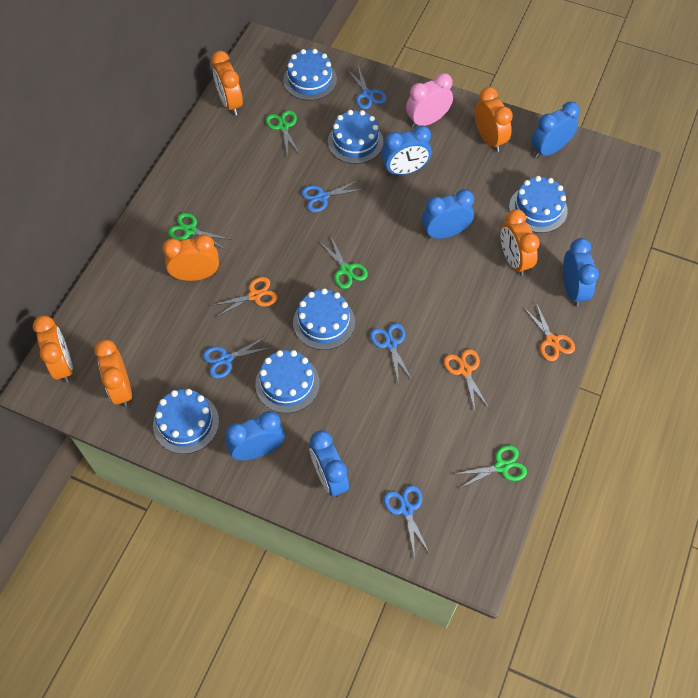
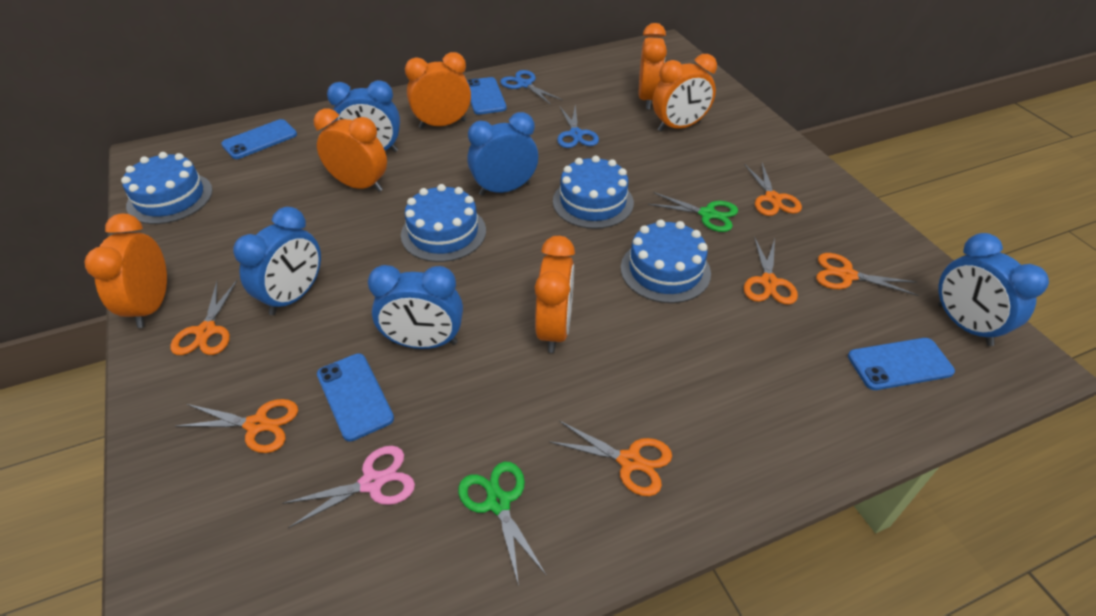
blue cake: 6 -> 4
blue clock: 6 -> 5
blue phone: 0 -> 4
blue scissors: 5 -> 2
green scissors: 4 -> 2
orange scissors: 3 -> 6
pink clock: 1 -> 0
pink scissors: 0 -> 1

